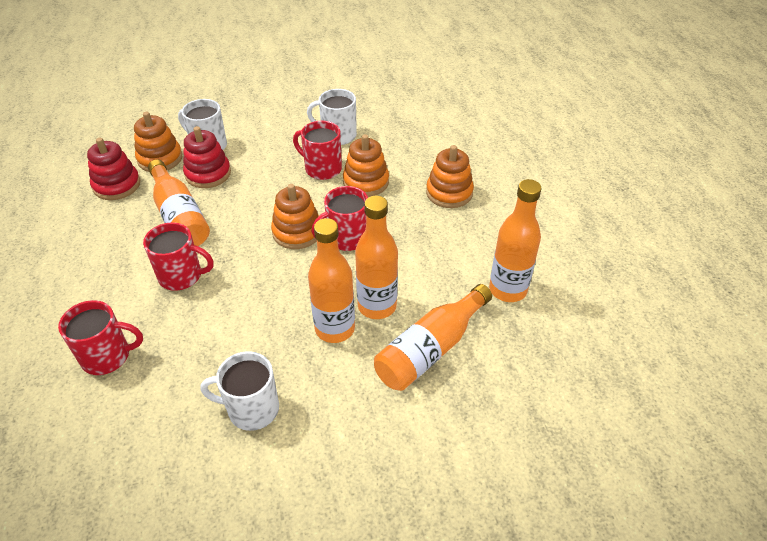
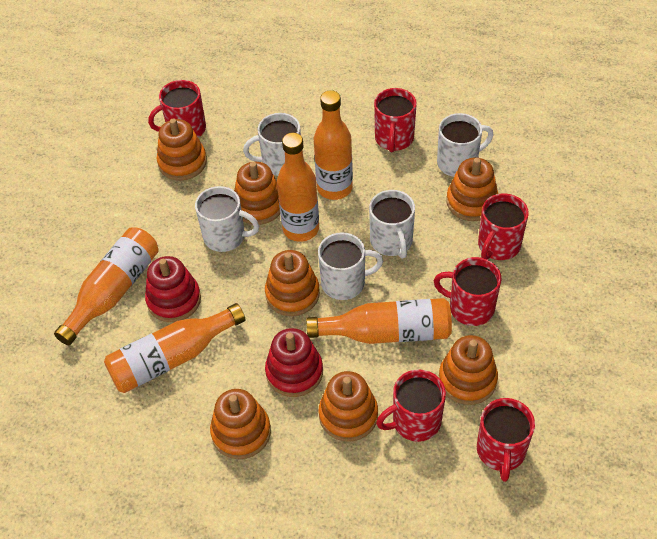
orange stacking toy: 4 -> 7
red mug: 4 -> 6
white mug: 3 -> 5

